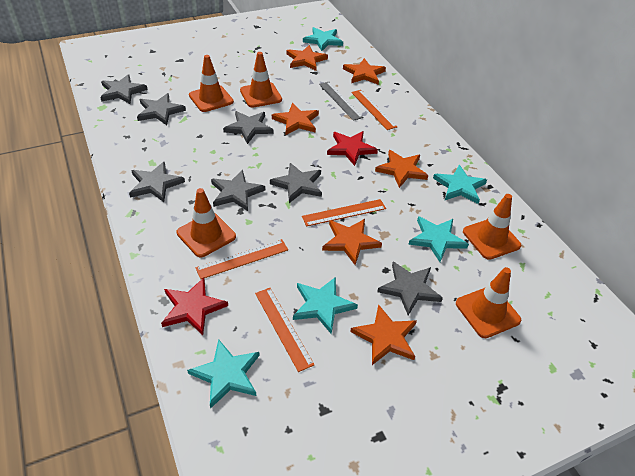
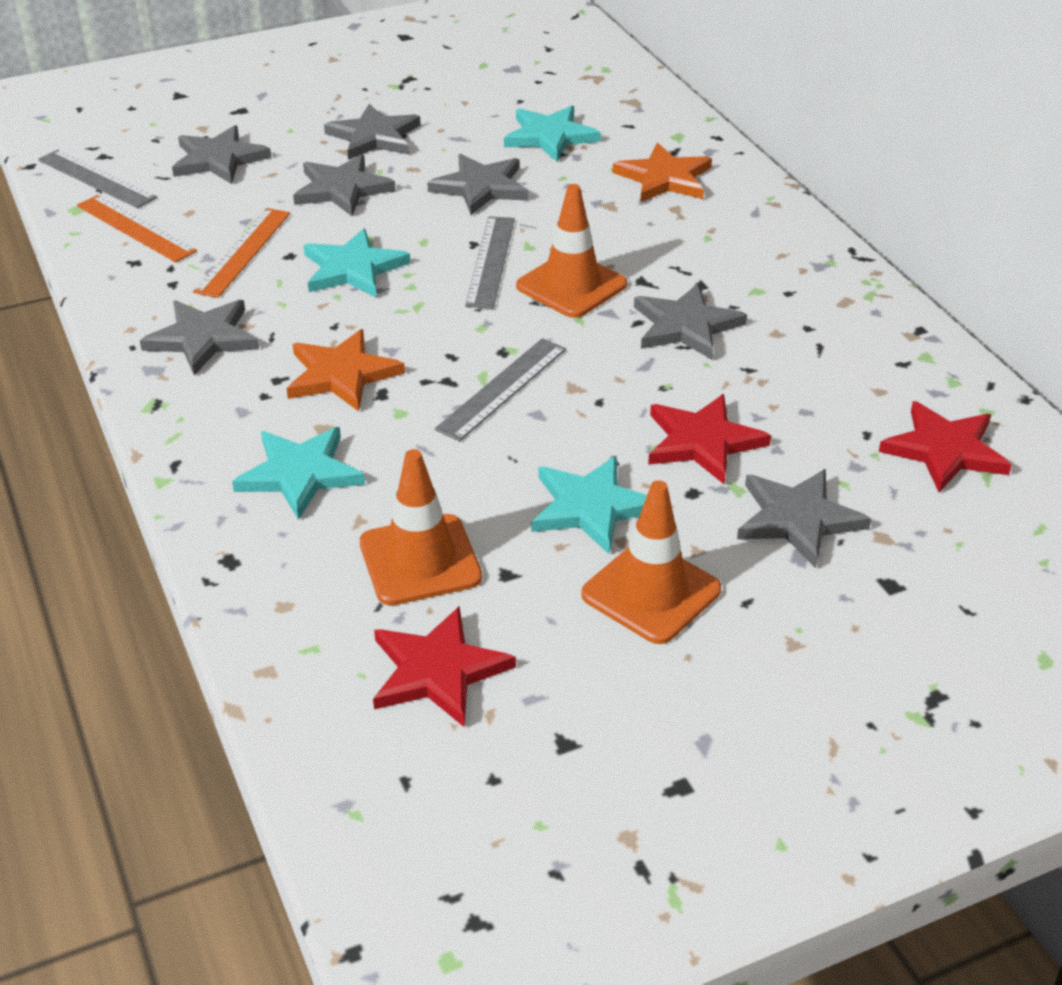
grey ruler: 1 -> 3
orange ruler: 4 -> 2
orange star: 6 -> 2
orange traffic cone: 5 -> 3
red star: 2 -> 3
turquoise star: 5 -> 4

